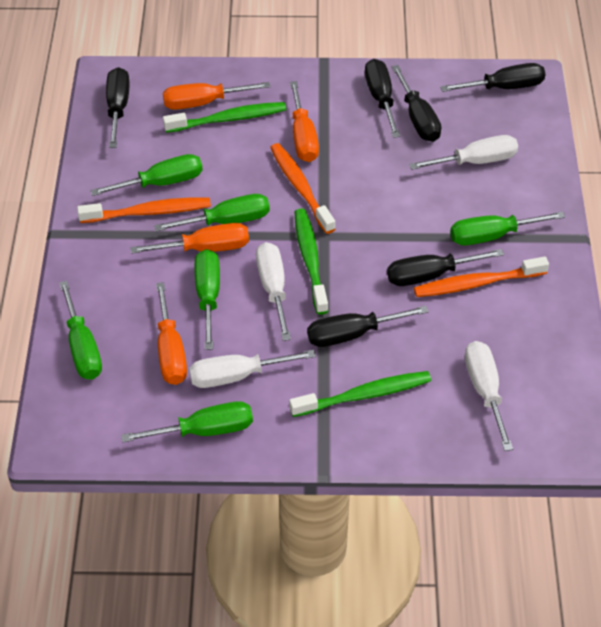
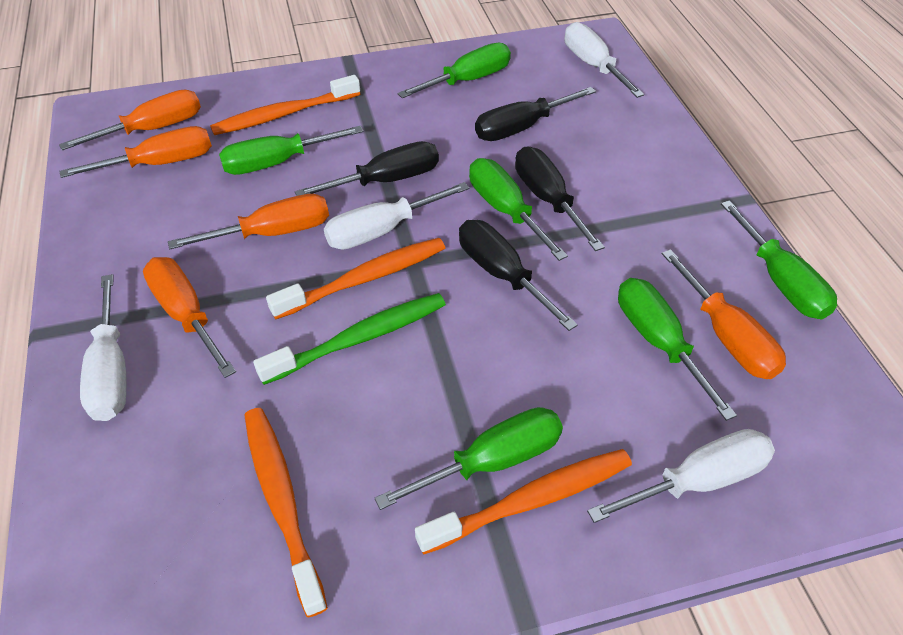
black screwdriver: 6 -> 4
green toothbrush: 3 -> 1
orange screwdriver: 4 -> 5
orange toothbrush: 3 -> 4

